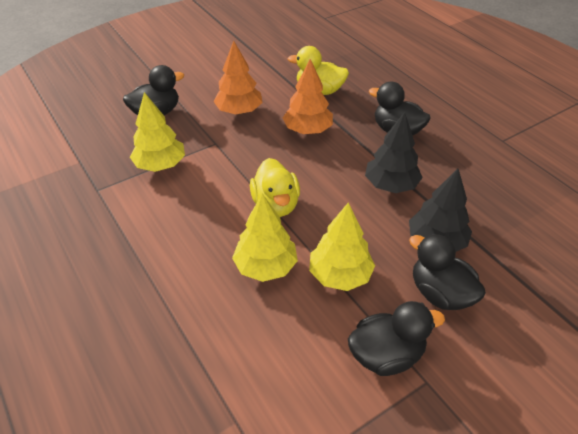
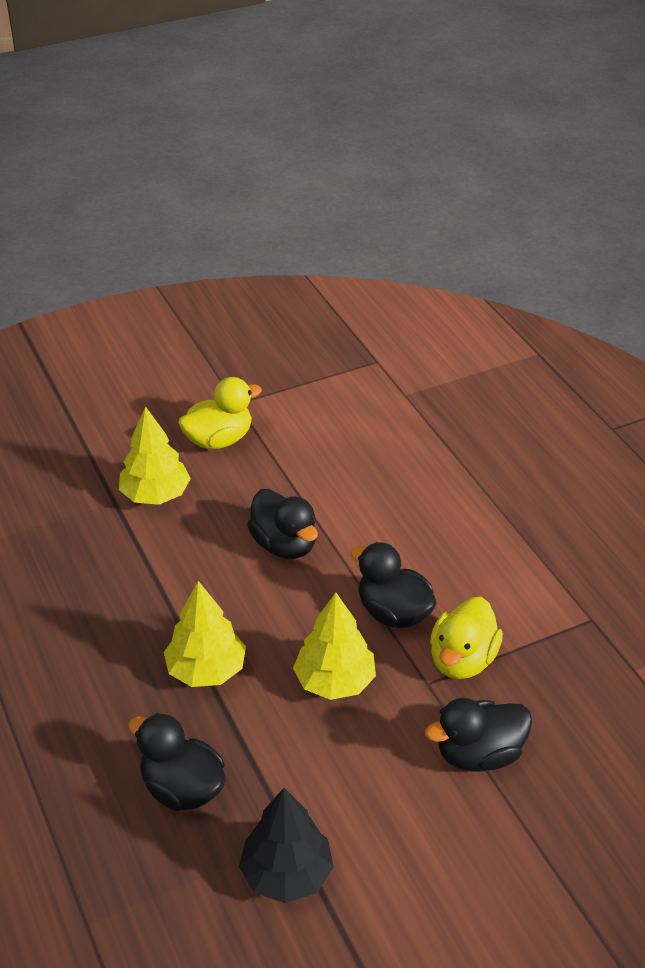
black tree: 2 -> 1
orange tree: 2 -> 0

